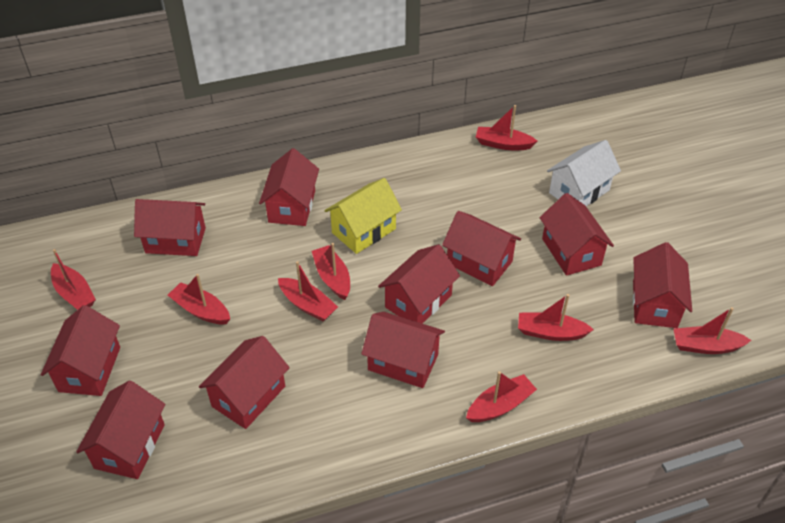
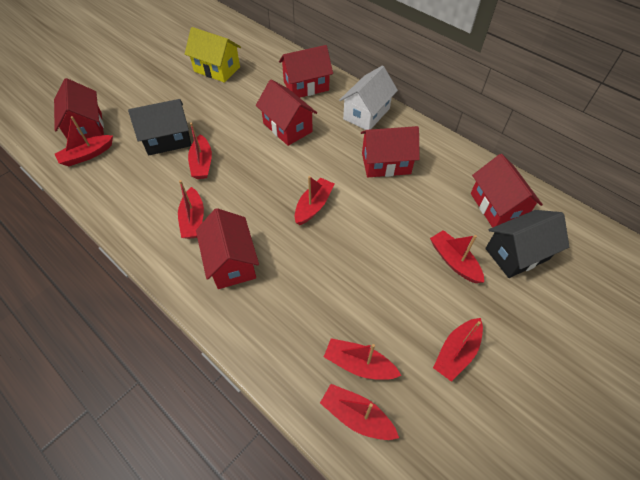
black house: 0 -> 2
red house: 10 -> 6

